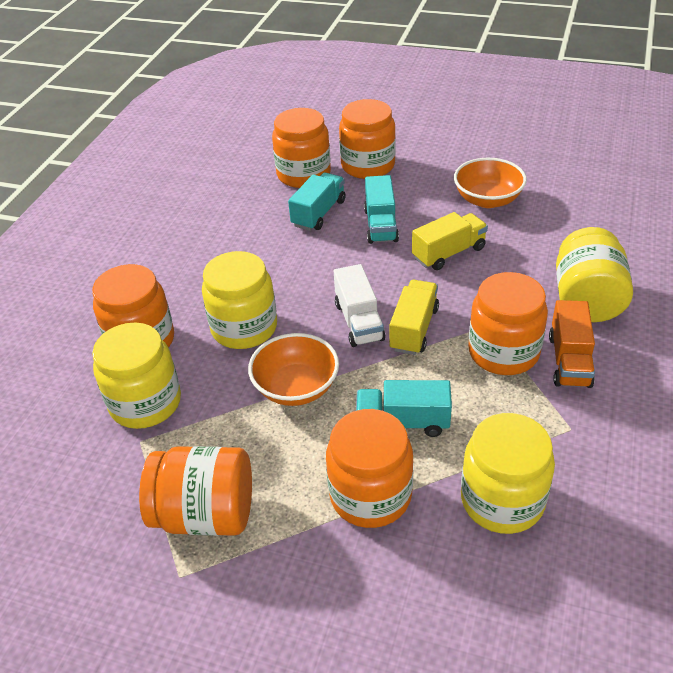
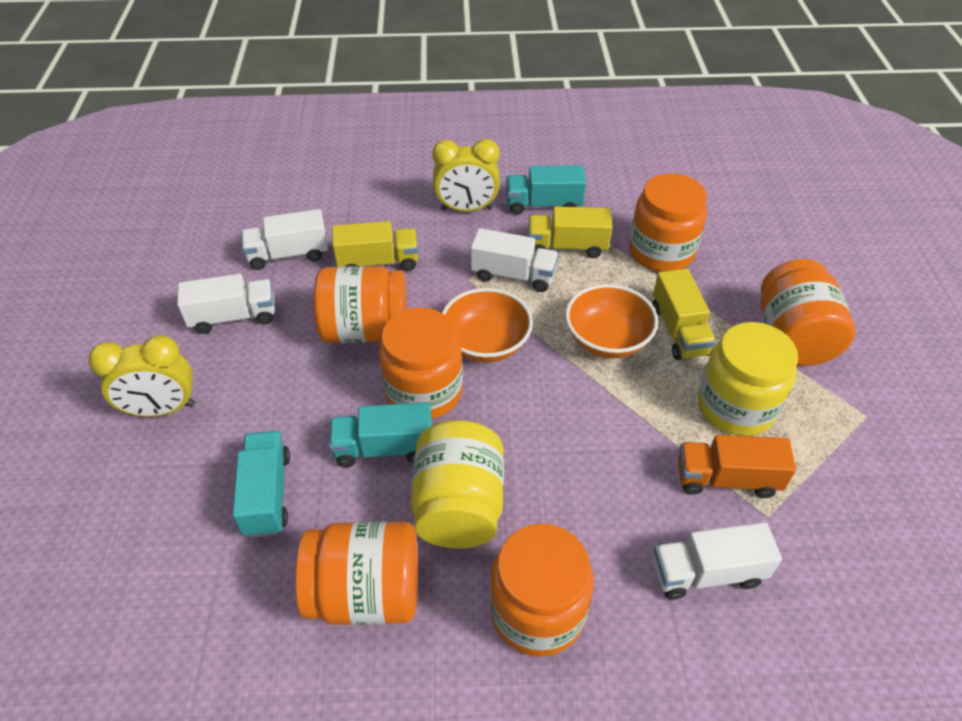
white truck: 1 -> 4
yellow clock: 0 -> 2
yellow jar: 4 -> 2
yellow truck: 2 -> 3

